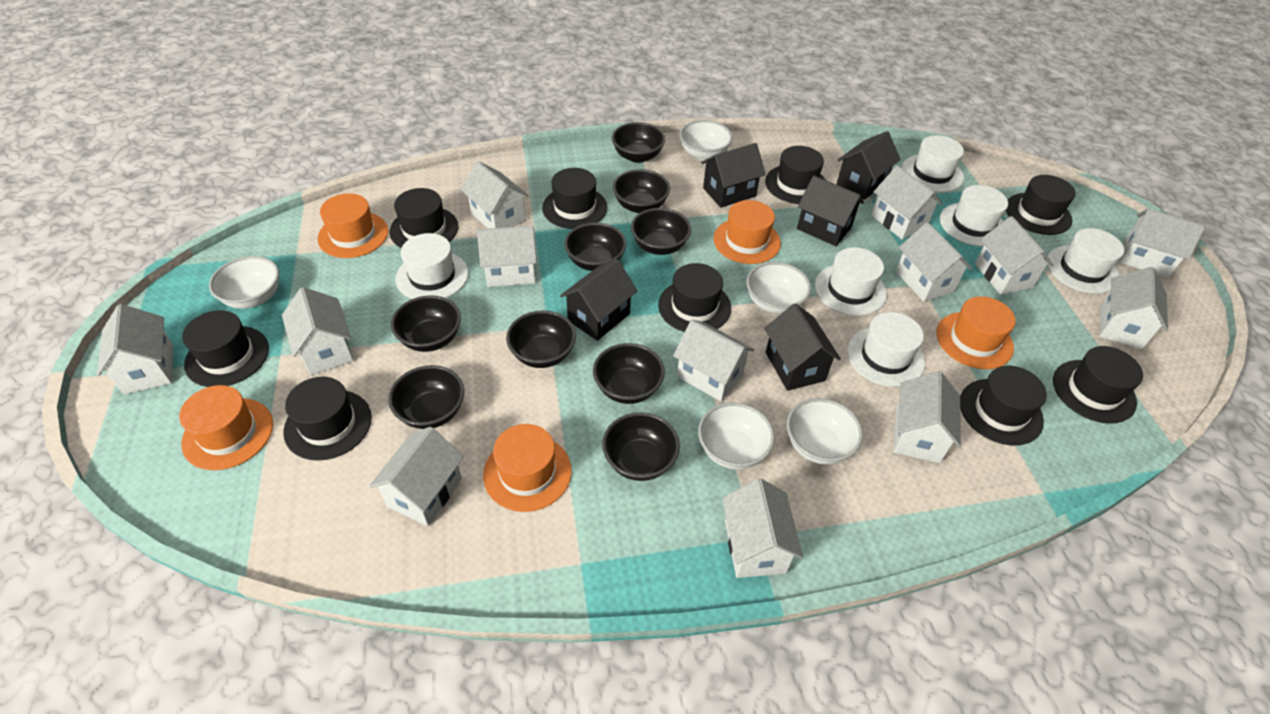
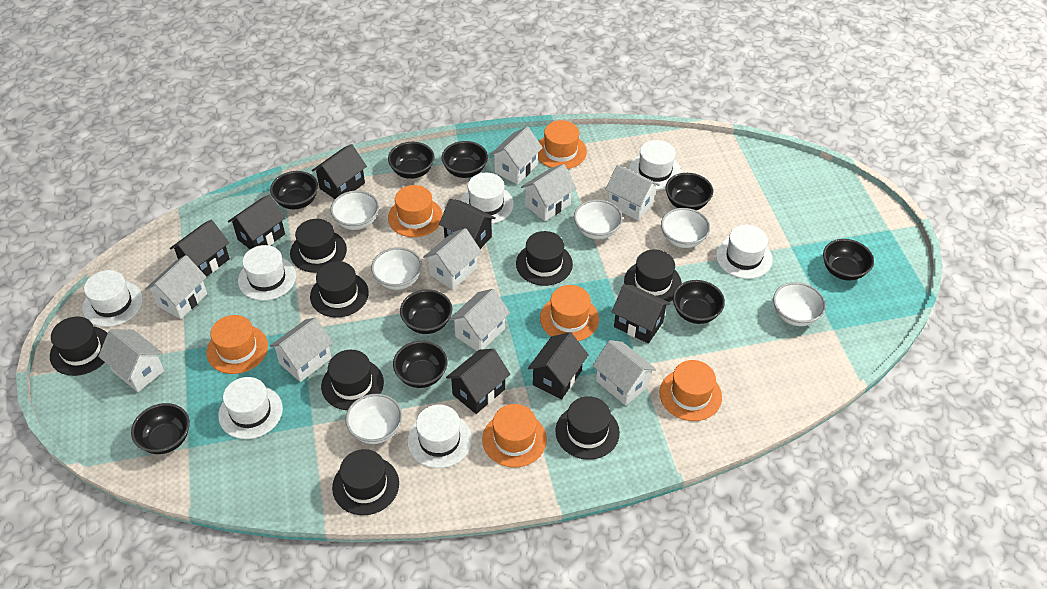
black hat: 9 -> 8
black house: 5 -> 7
orange hat: 5 -> 6
white bowl: 5 -> 6
white hat: 6 -> 7
white house: 13 -> 9

